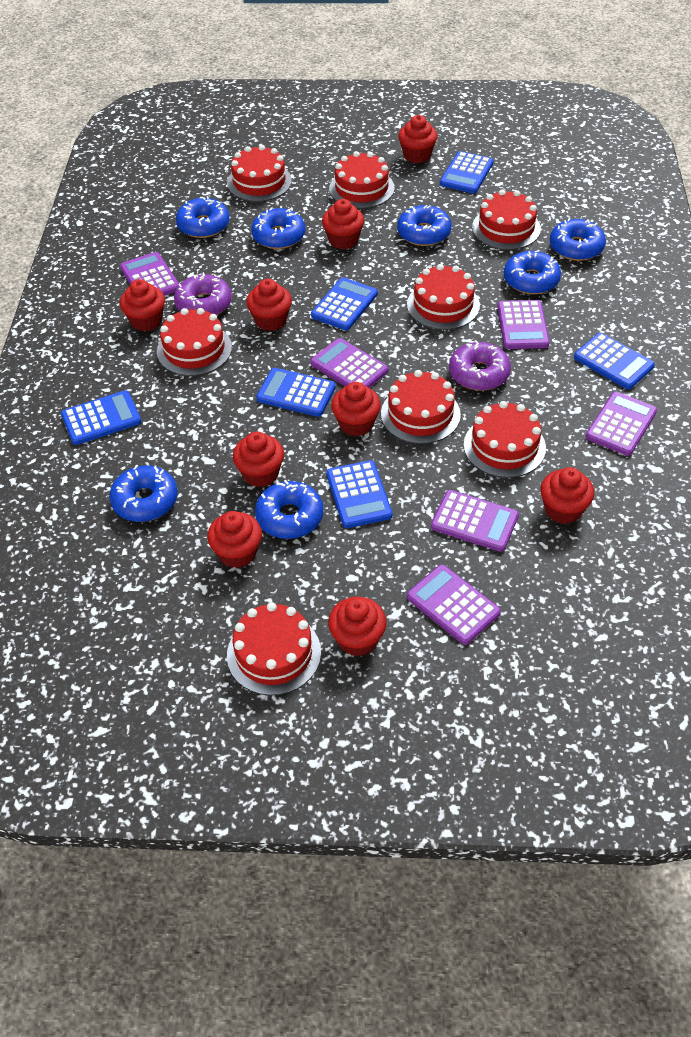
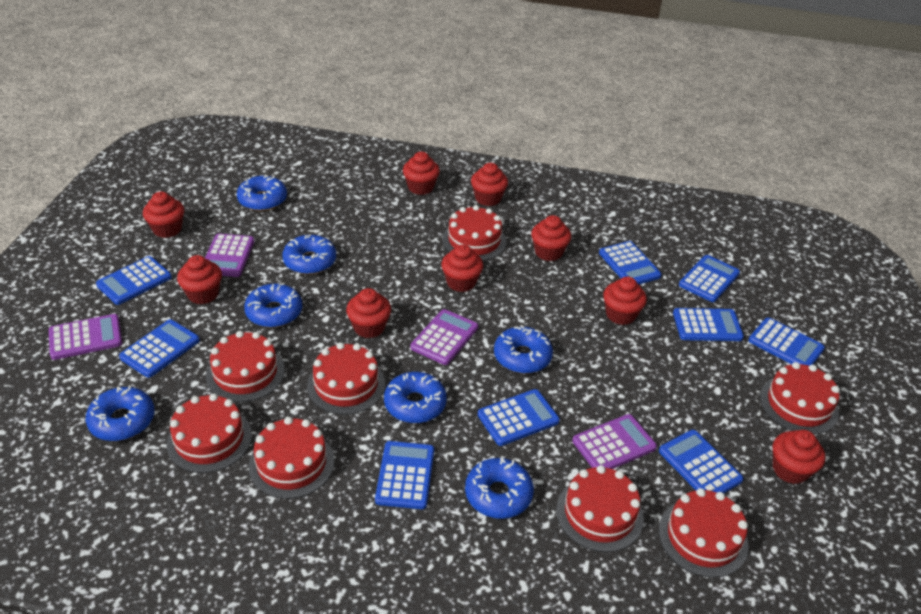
blue calculator: 6 -> 9
purple calculator: 6 -> 4
purple donut: 2 -> 0

